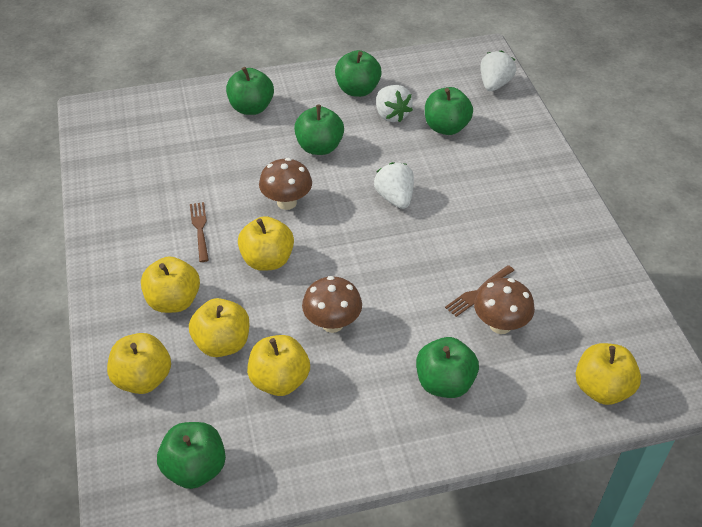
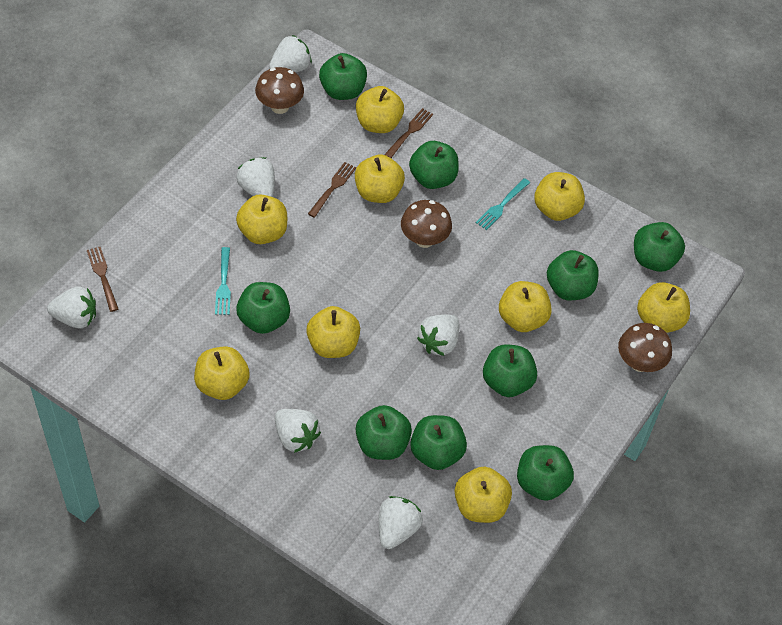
brown fork: 2 -> 3
green apple: 6 -> 9
turquoise fork: 0 -> 2
white strawberry: 3 -> 6
yellow apple: 6 -> 9

